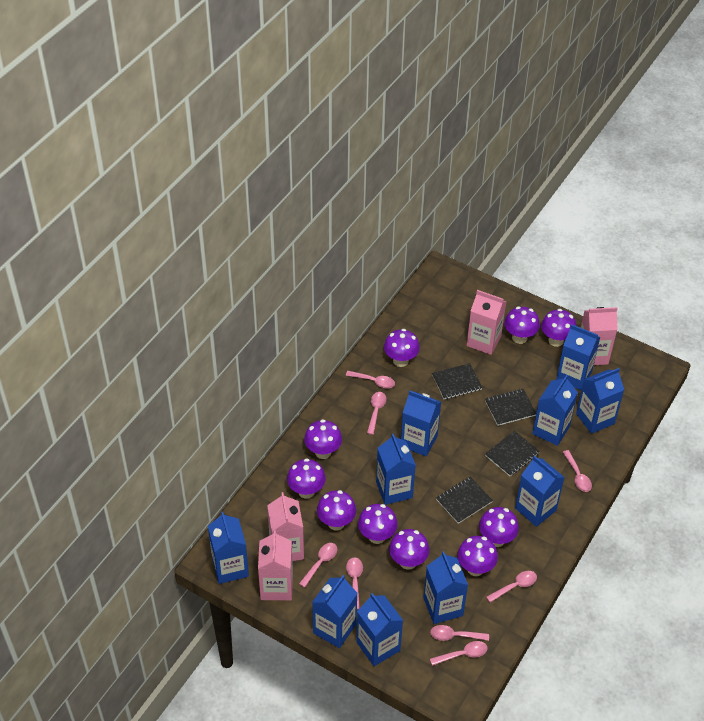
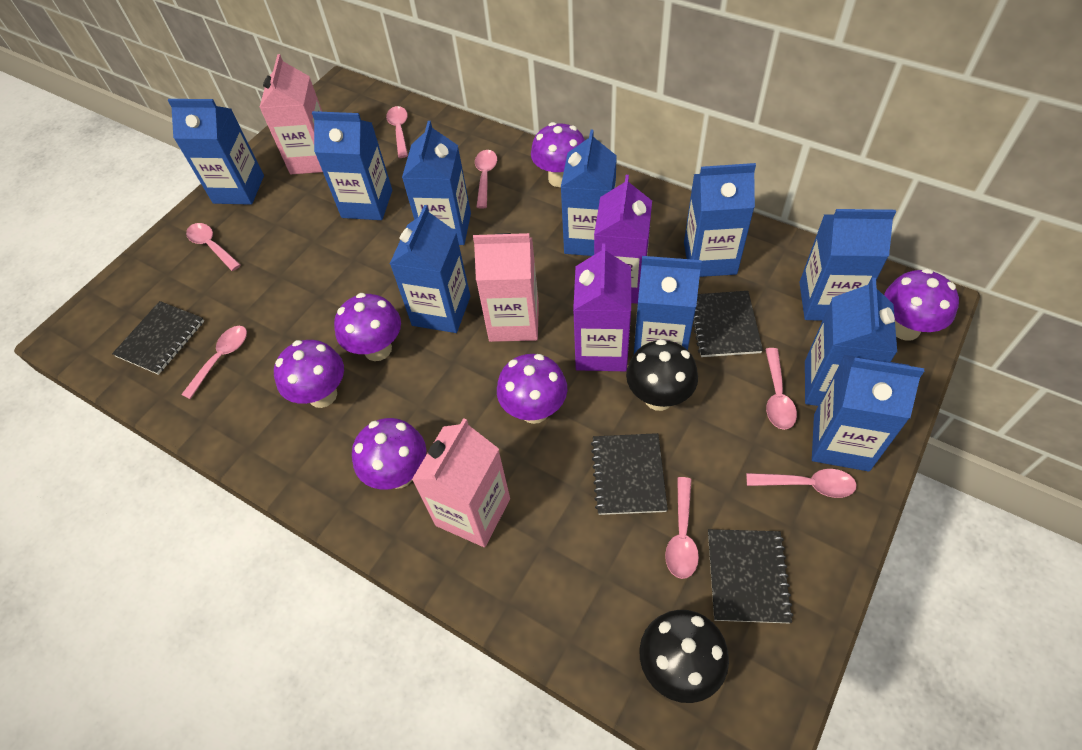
black mushroom: 0 -> 2
pink carton: 4 -> 3
pink spoon: 8 -> 7
purple carton: 0 -> 2
purple mushroom: 10 -> 6

